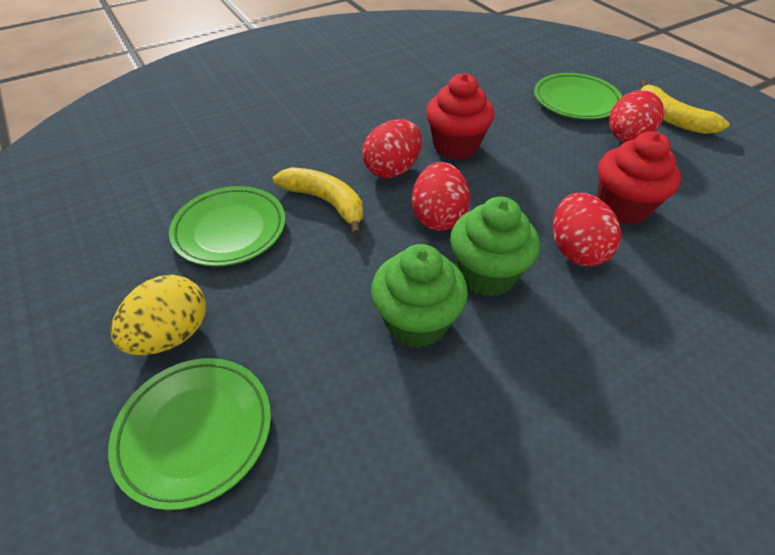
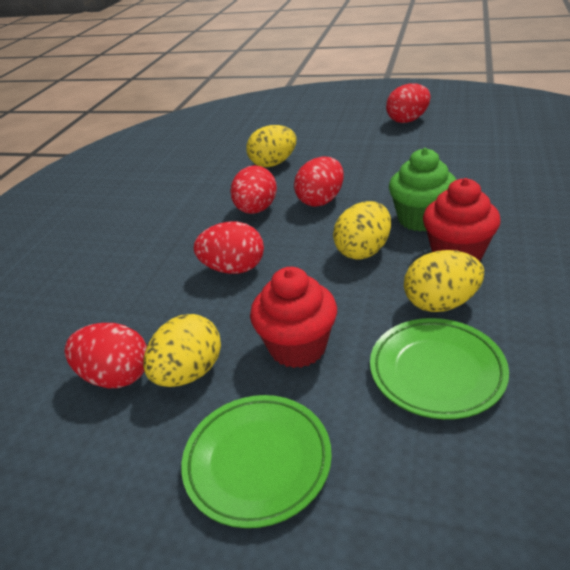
green cupcake: 2 -> 1
green plate: 3 -> 2
red egg: 4 -> 5
yellow banana: 2 -> 0
yellow egg: 1 -> 4

